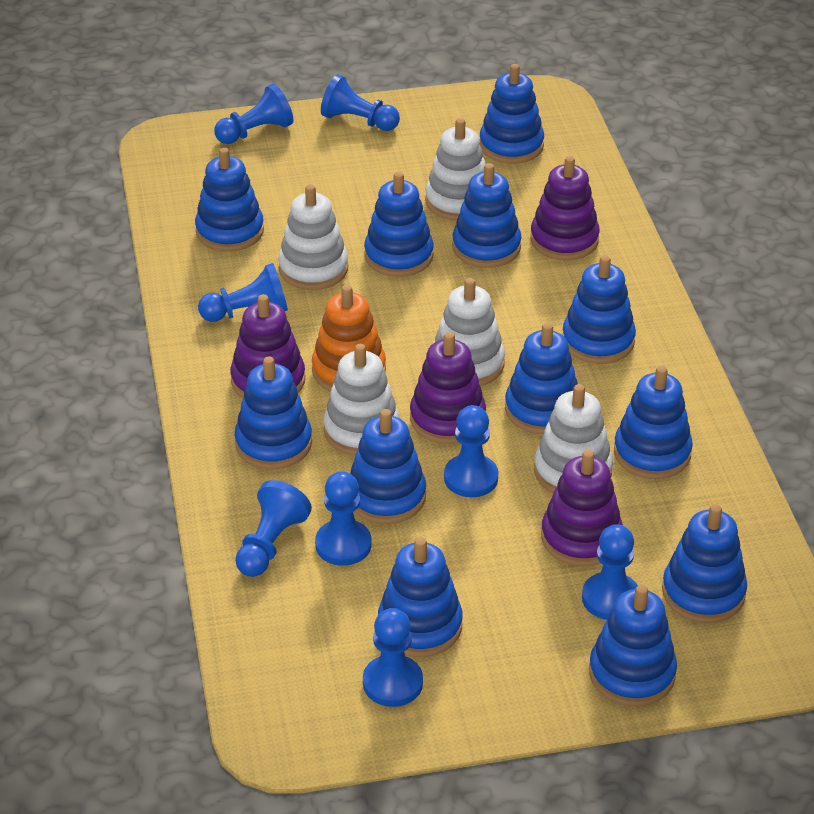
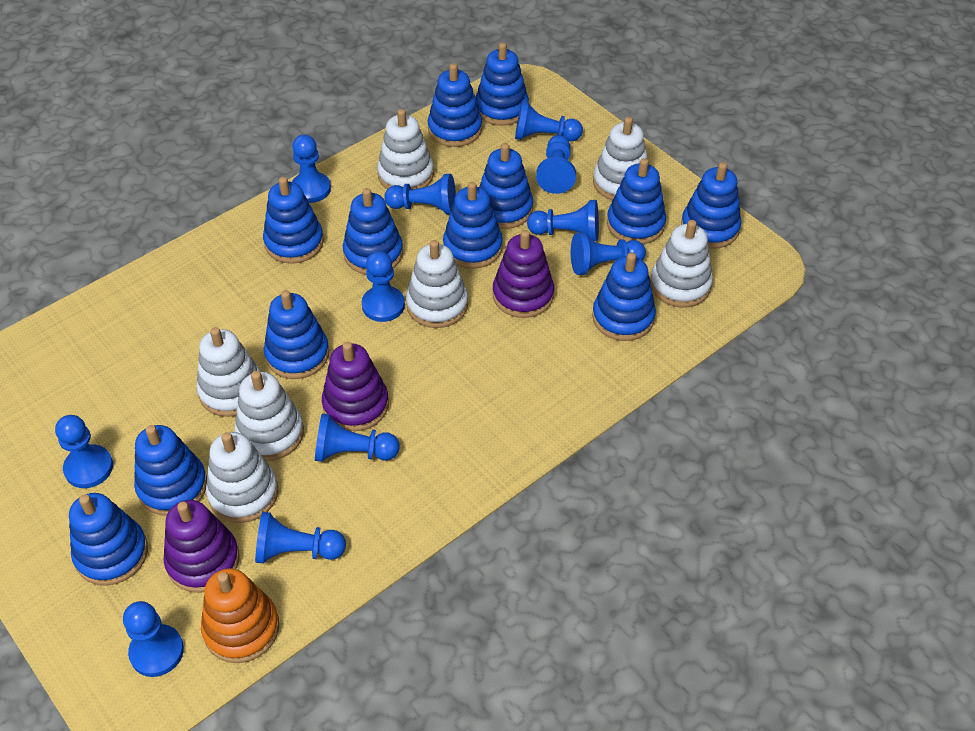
blue pawn: 8 -> 11
purple stacking toy: 4 -> 3
white stacking toy: 5 -> 7

